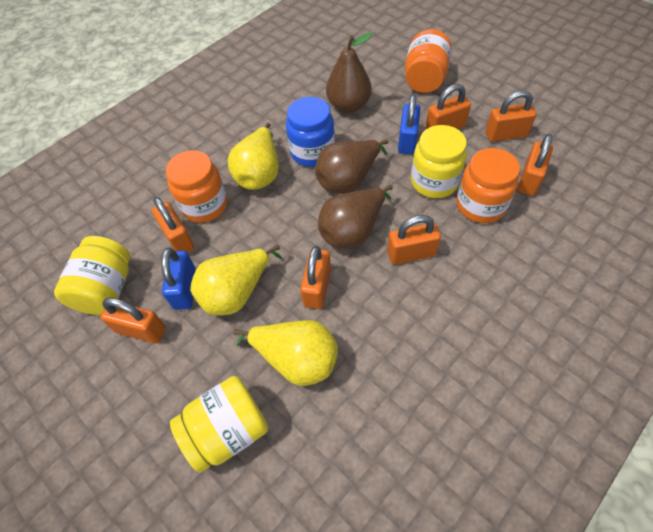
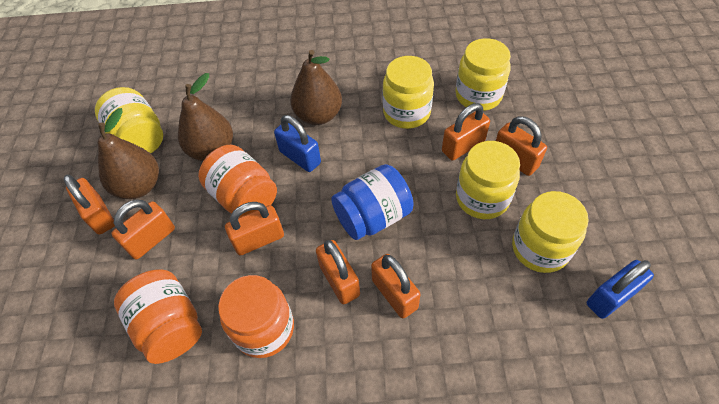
yellow jar: 3 -> 5
yellow pear: 3 -> 0

